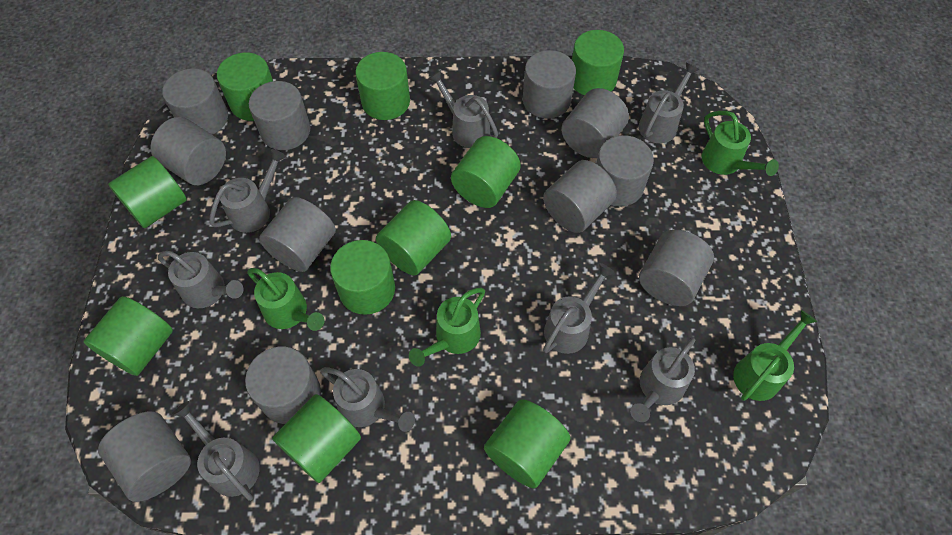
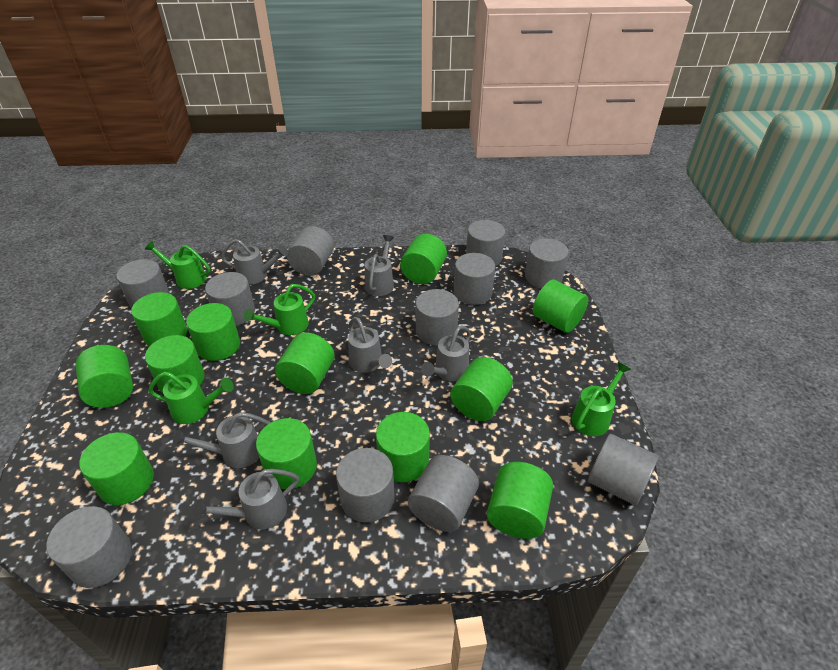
green cylinder: 10 -> 12
grey watering can: 8 -> 6

